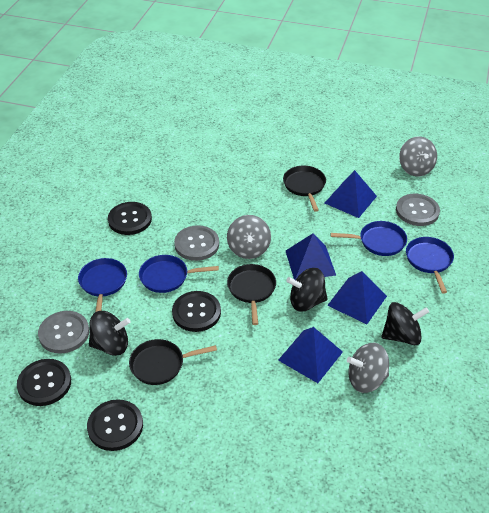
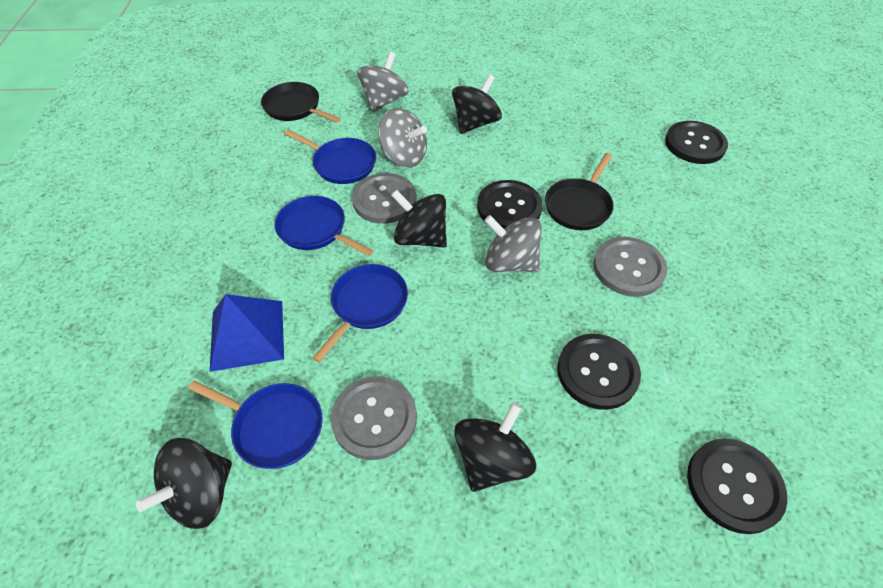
black pan: 3 -> 2
black spinning top: 3 -> 4
blue pyramid: 4 -> 1

